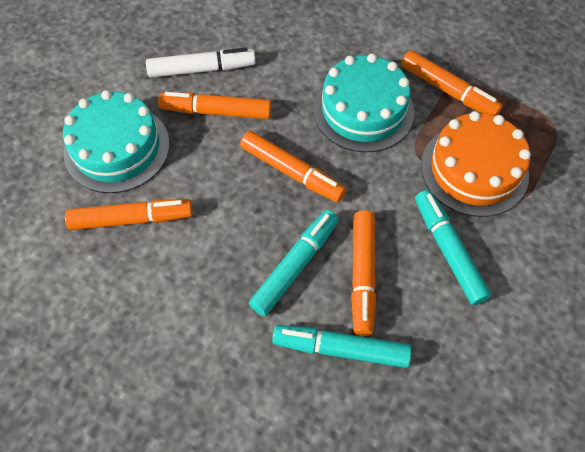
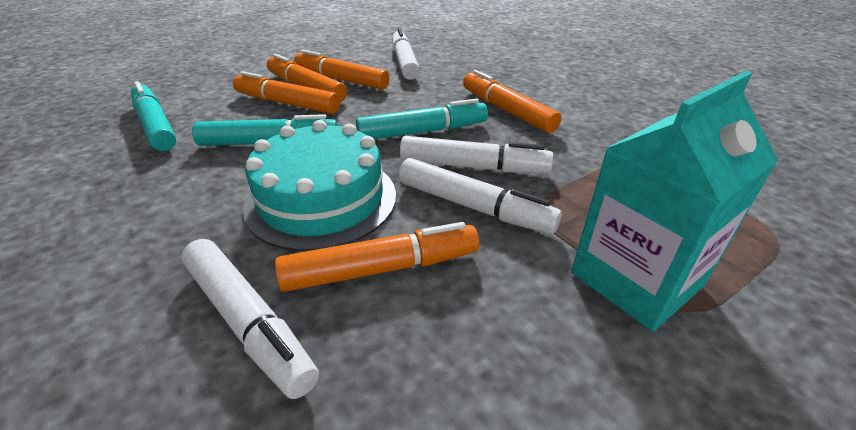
orange cake: 1 -> 0
turquoise cake: 2 -> 1
turquoise carton: 0 -> 1
white marker: 1 -> 4

